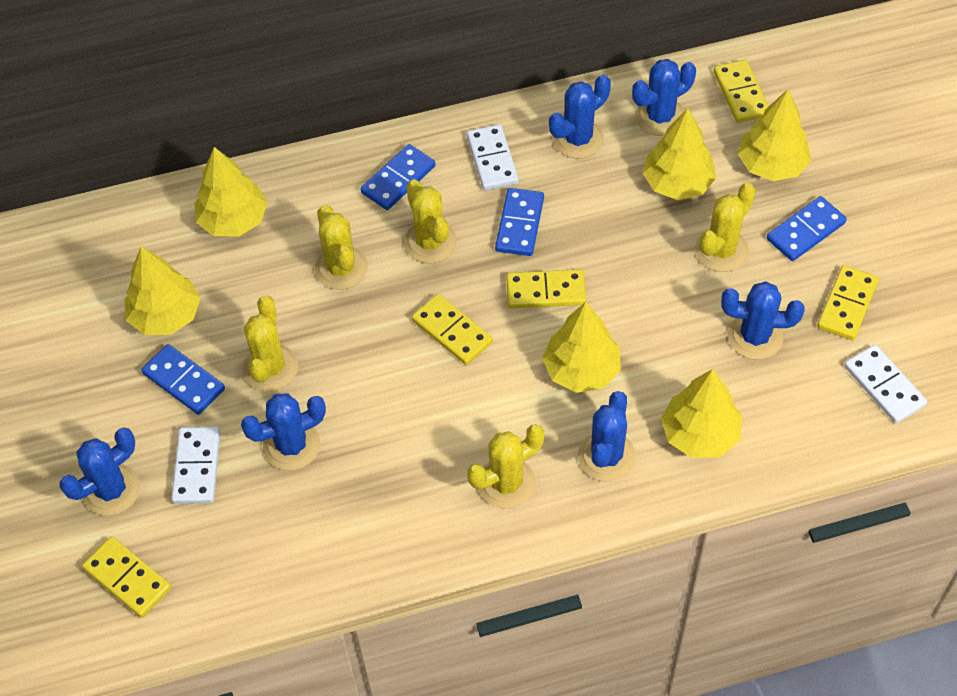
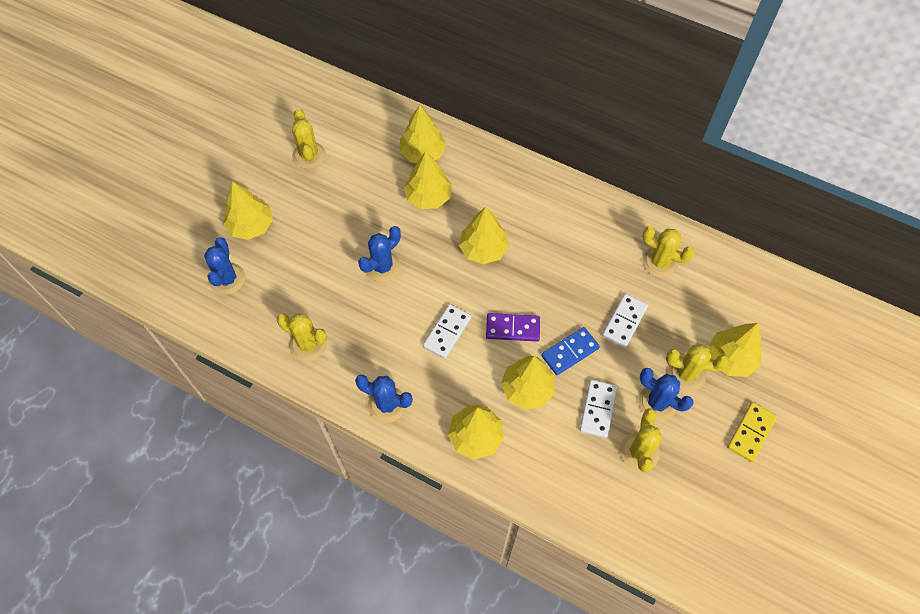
blue cactus: 6 -> 4
blue domino: 4 -> 1
purple domino: 0 -> 1
yellow domino: 5 -> 1
yellow tree: 6 -> 7

